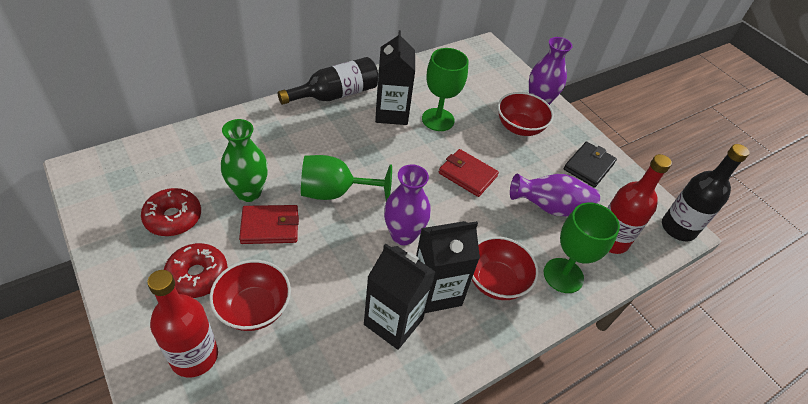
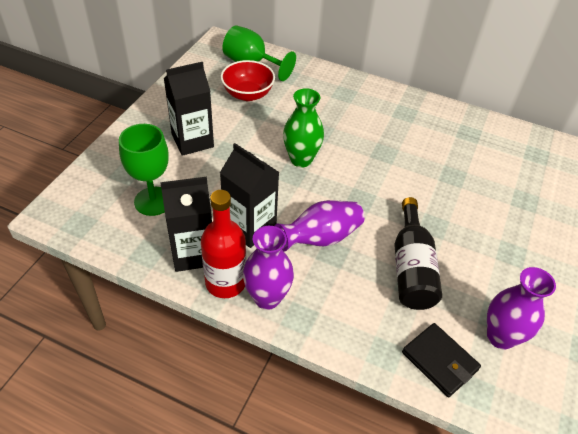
black bottle: 2 -> 1
green goblet: 3 -> 2
red bottle: 2 -> 1
red bowl: 3 -> 1
red donut: 2 -> 0
red wallet: 2 -> 0

